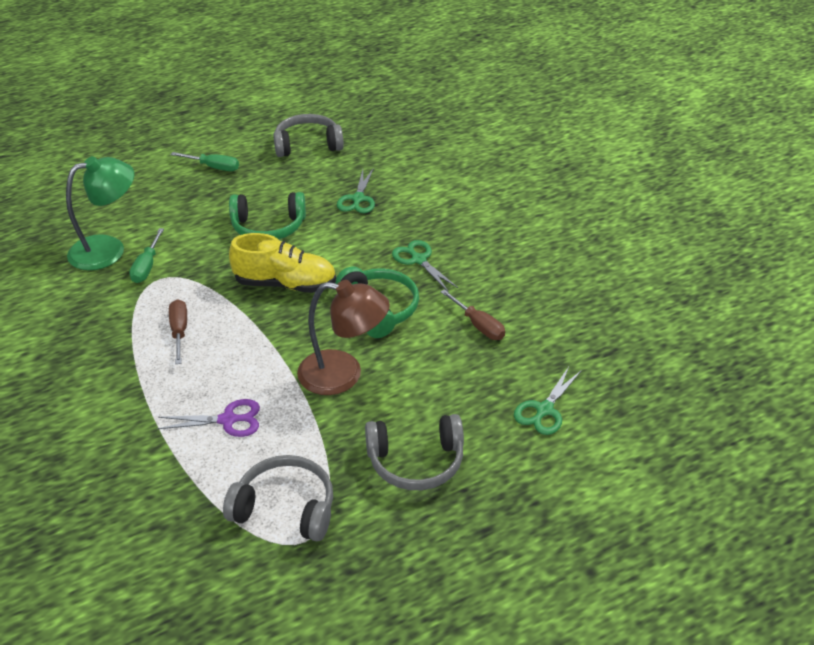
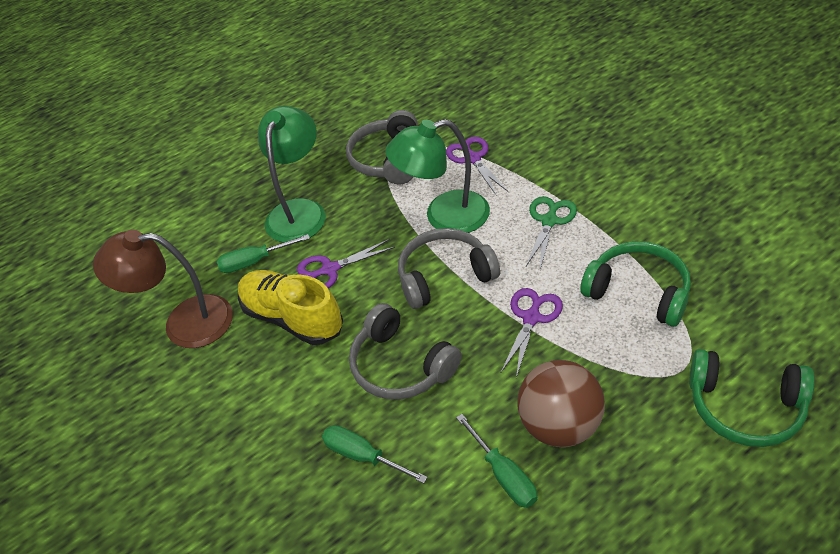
brown ball: 0 -> 1
brown screwdriver: 2 -> 0
green lamp: 1 -> 2
green scissors: 3 -> 1
green screwdriver: 2 -> 3
purple scissors: 1 -> 3

